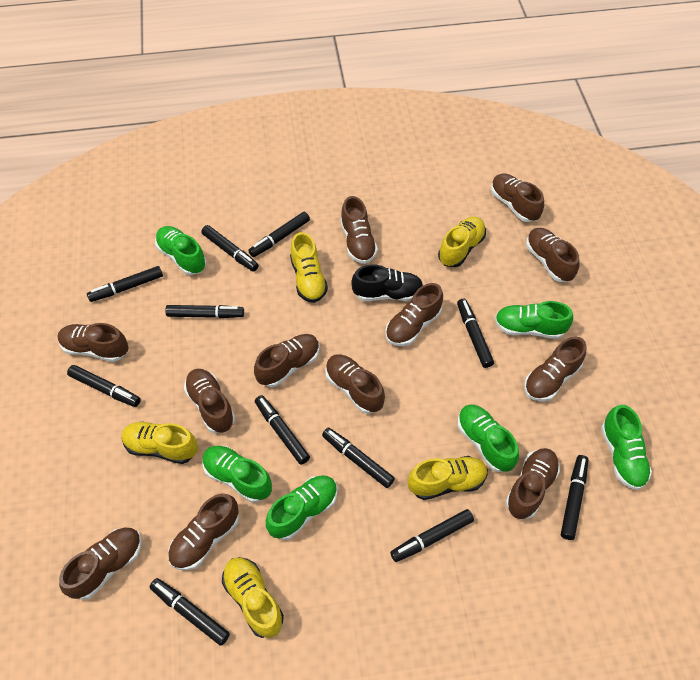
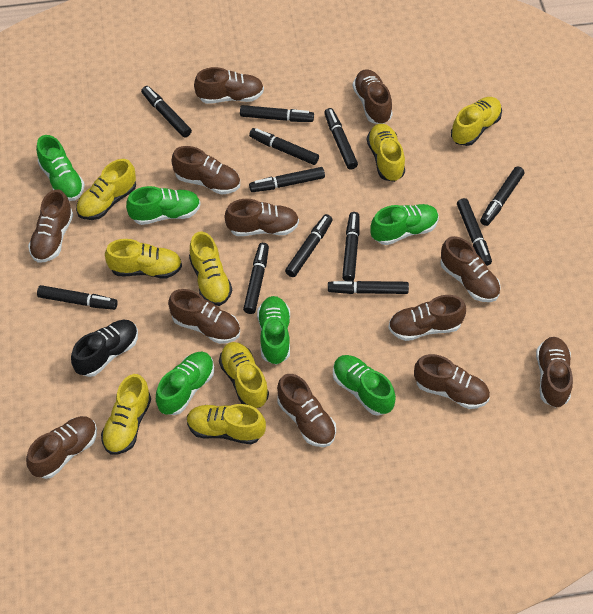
black marker: 11 -> 12
yellow shoe: 5 -> 8

